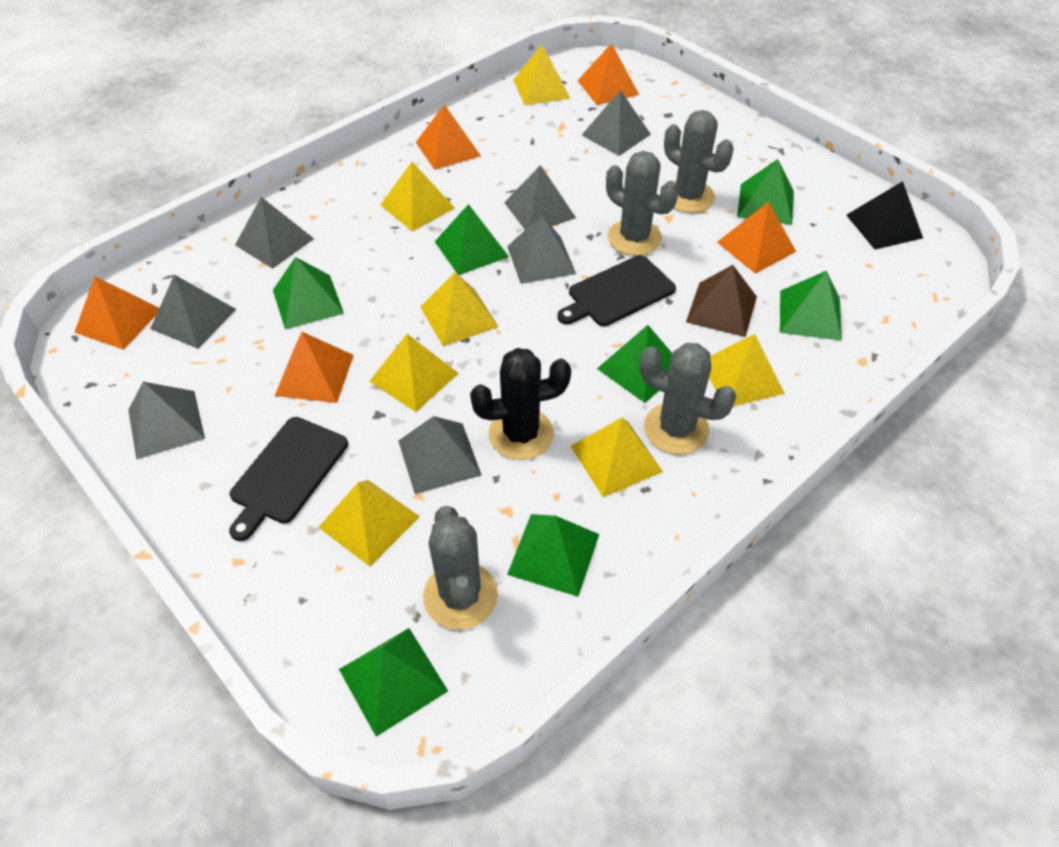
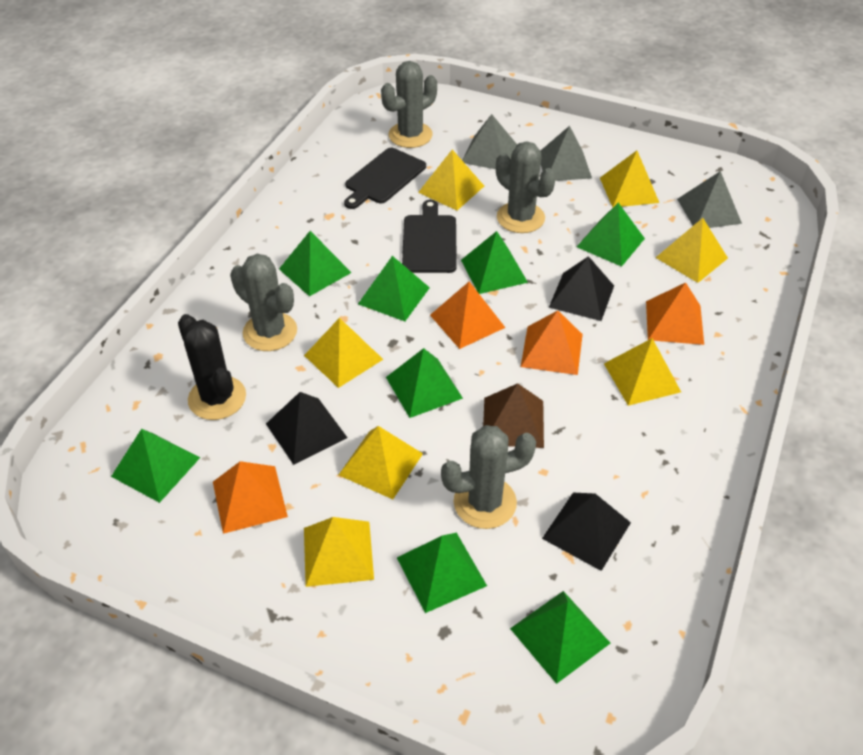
black pyramid: 1 -> 3
green pyramid: 7 -> 8
grey pyramid: 7 -> 3
orange pyramid: 5 -> 4

